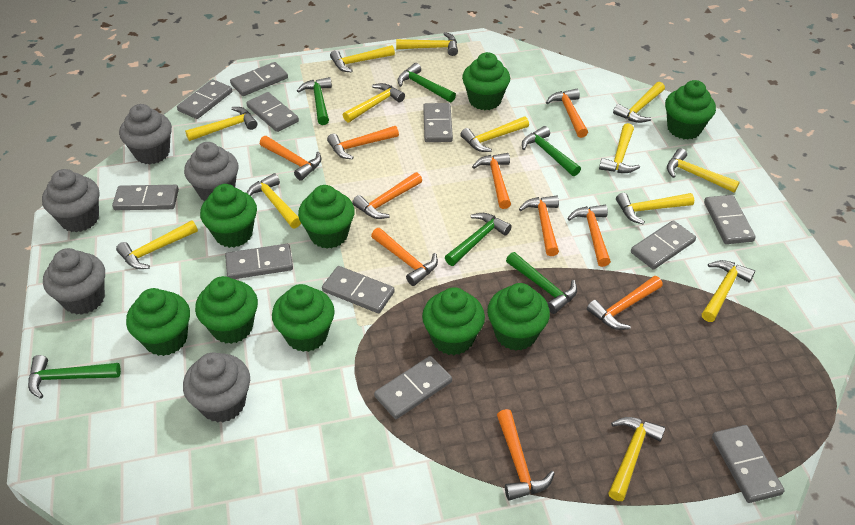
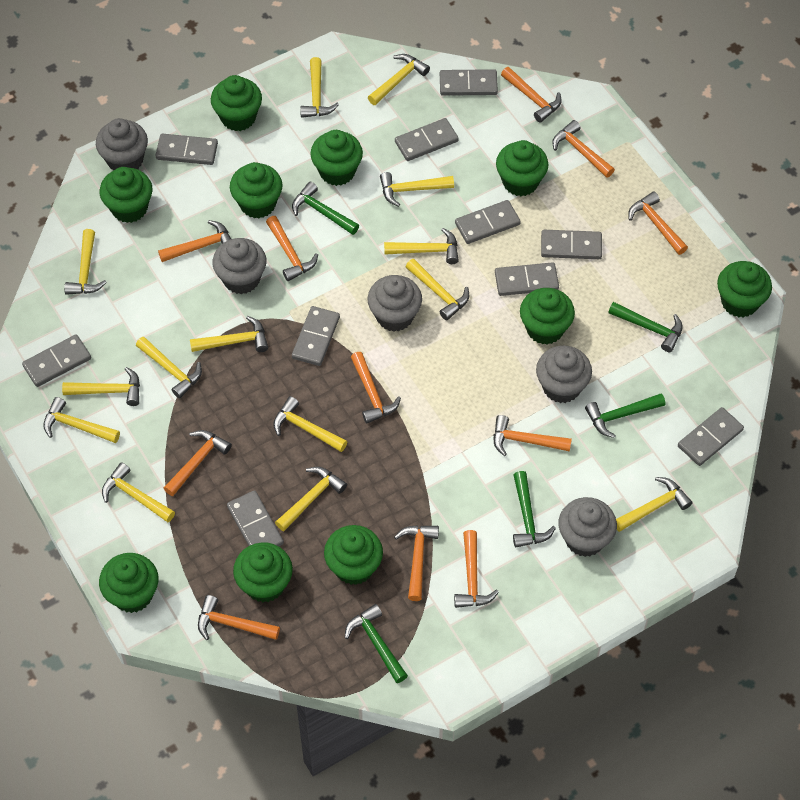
green cupcake: 9 -> 10
green hammer: 6 -> 5
grey domino: 11 -> 10
orange hammer: 10 -> 11
yellow hammer: 13 -> 14

